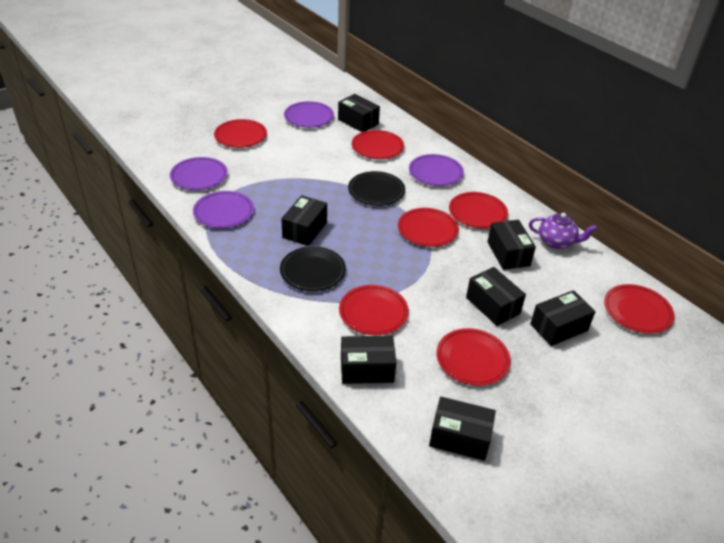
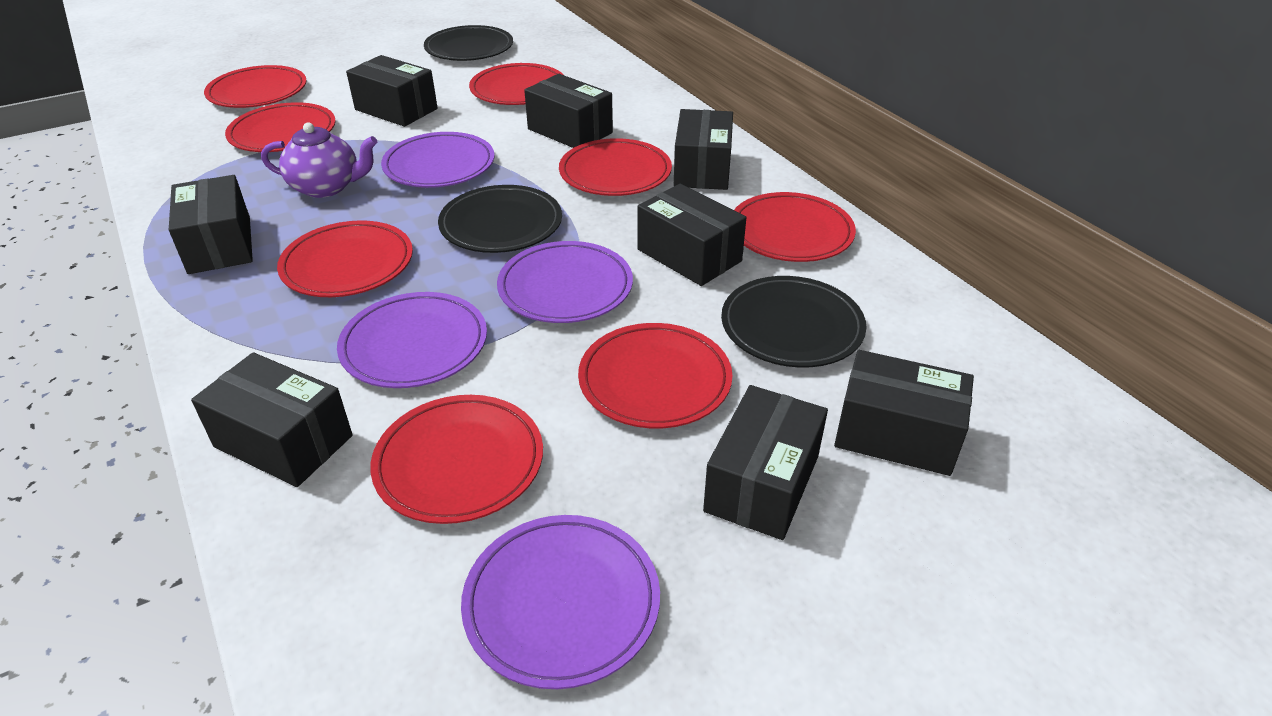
black box: 7 -> 8
black plate: 2 -> 3
red plate: 7 -> 8

